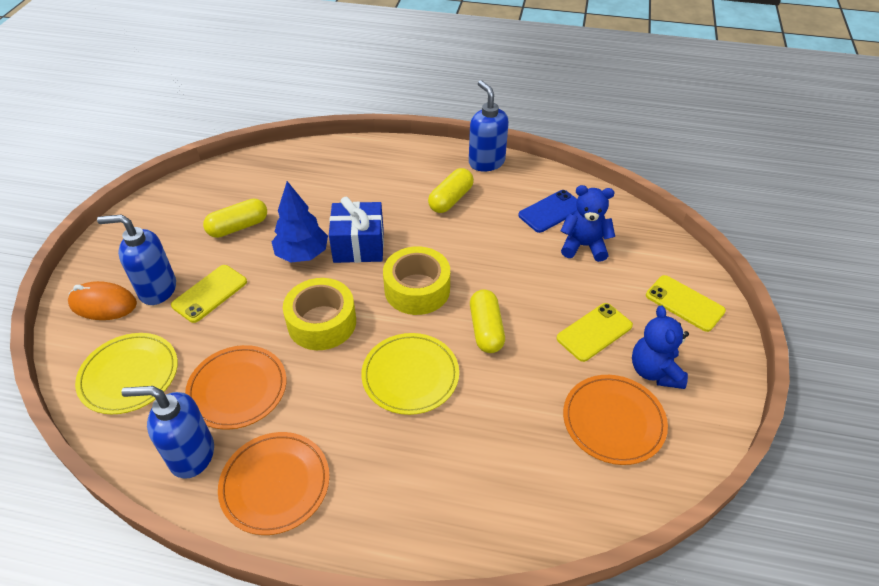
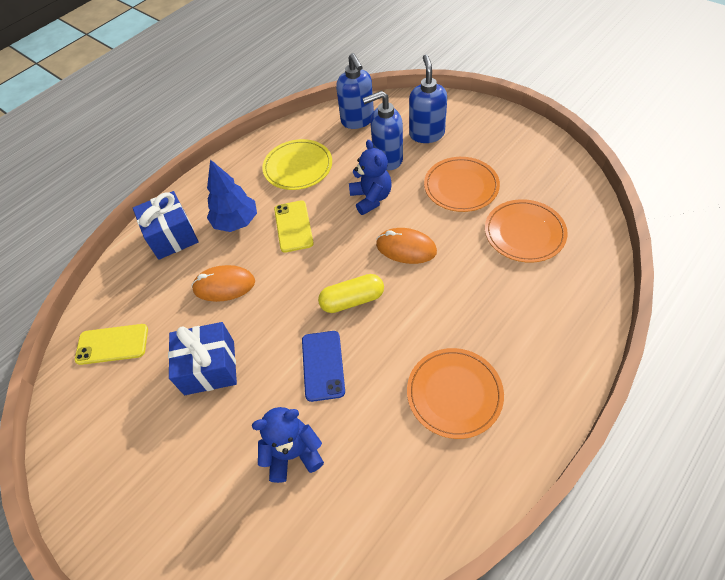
blue gift: 1 -> 2
orange mouse: 1 -> 2
yellow capsule: 3 -> 1
yellow phone: 3 -> 2
yellow plate: 2 -> 1
yellow tape: 2 -> 0

